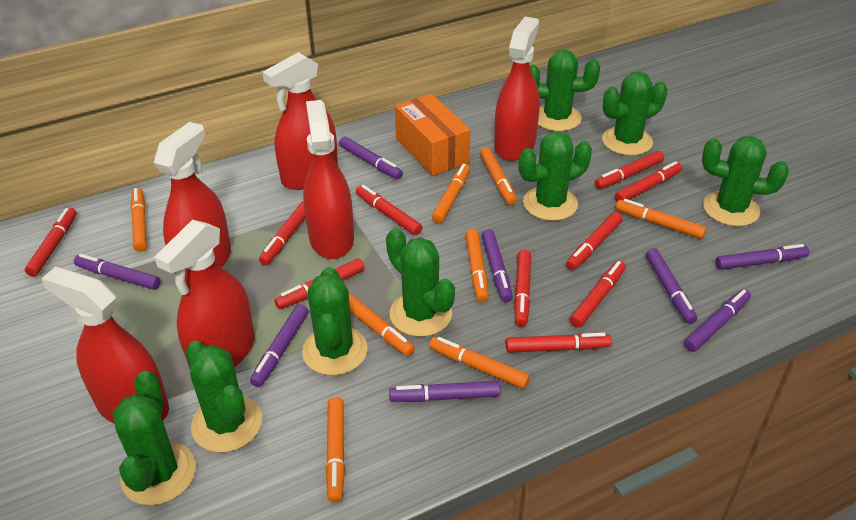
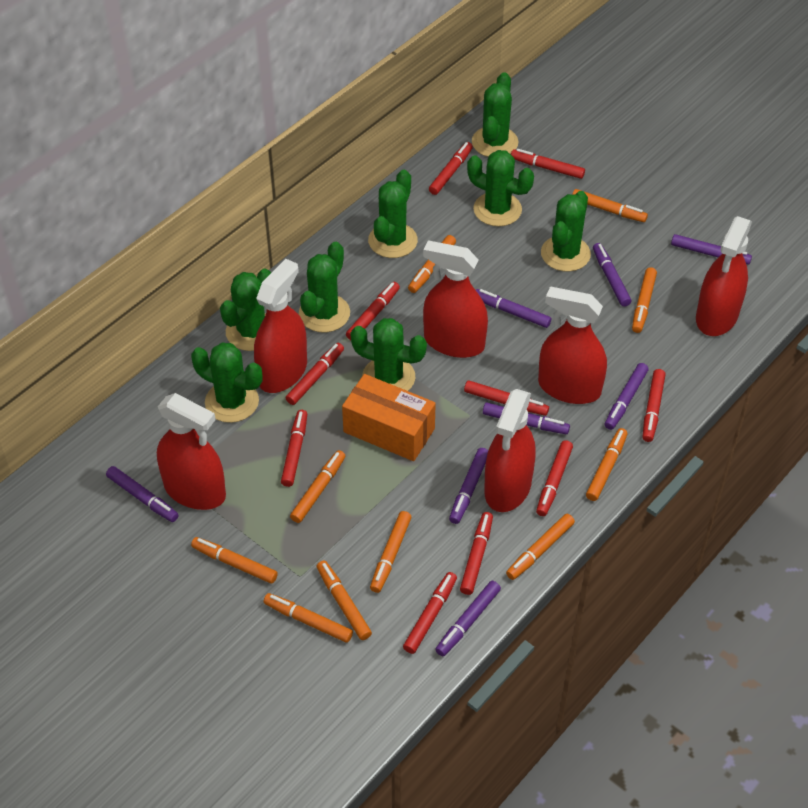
orange marker: 8 -> 10

